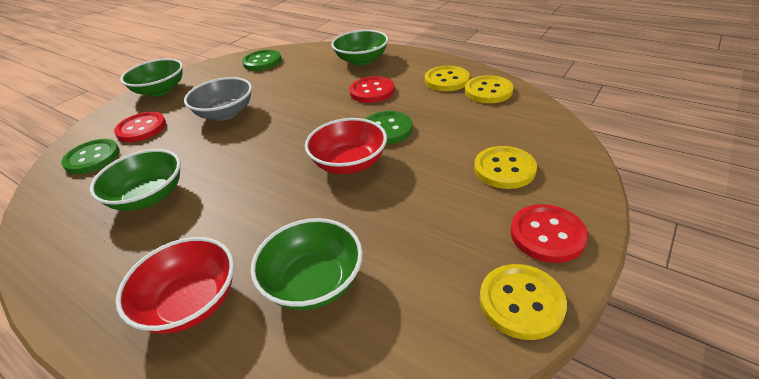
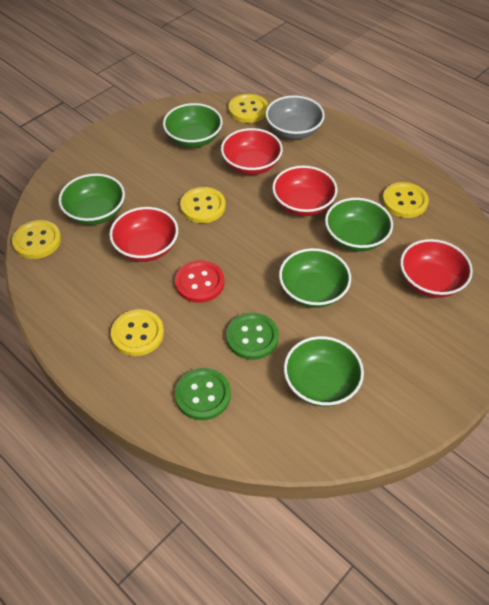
green bowl: 4 -> 5
green button: 3 -> 2
red bowl: 2 -> 4
red button: 3 -> 1
yellow button: 4 -> 5

